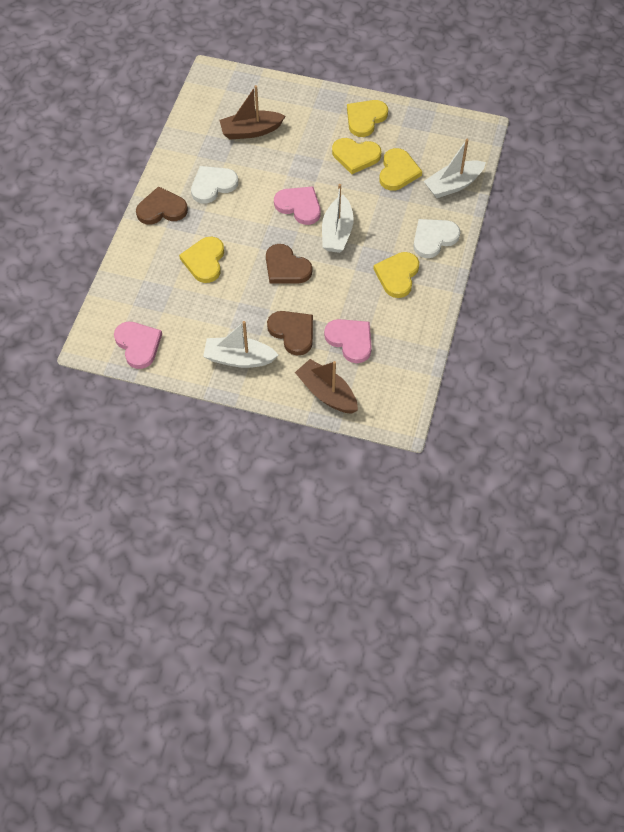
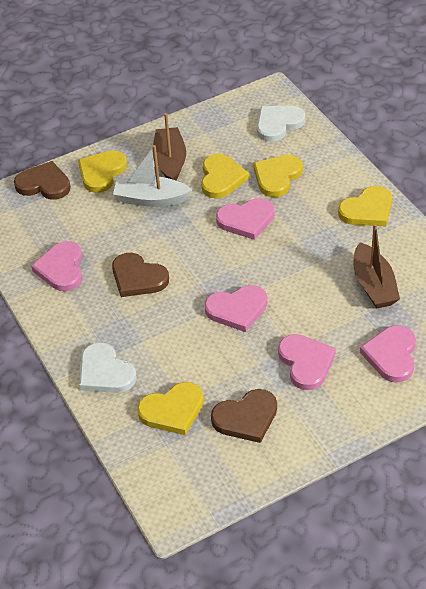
pink heart: 3 -> 5
white boat: 3 -> 1

